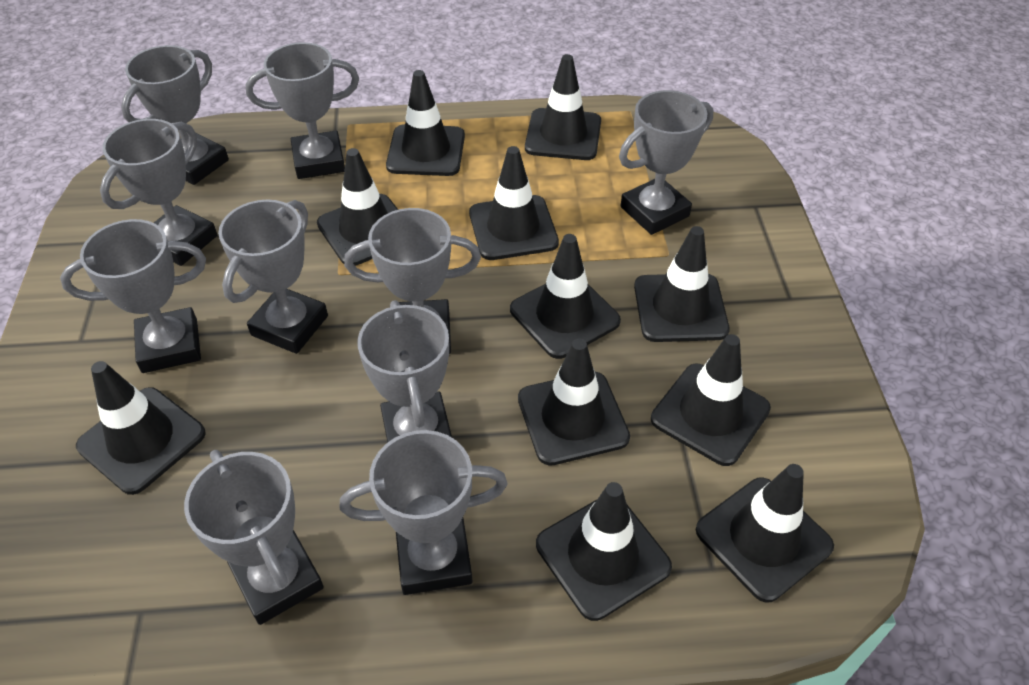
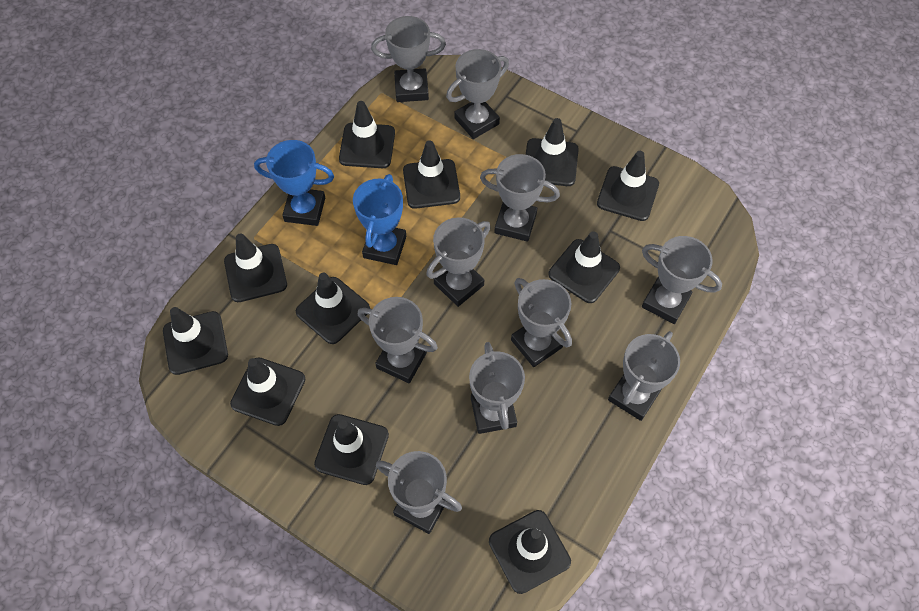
blue trophy: 0 -> 2

